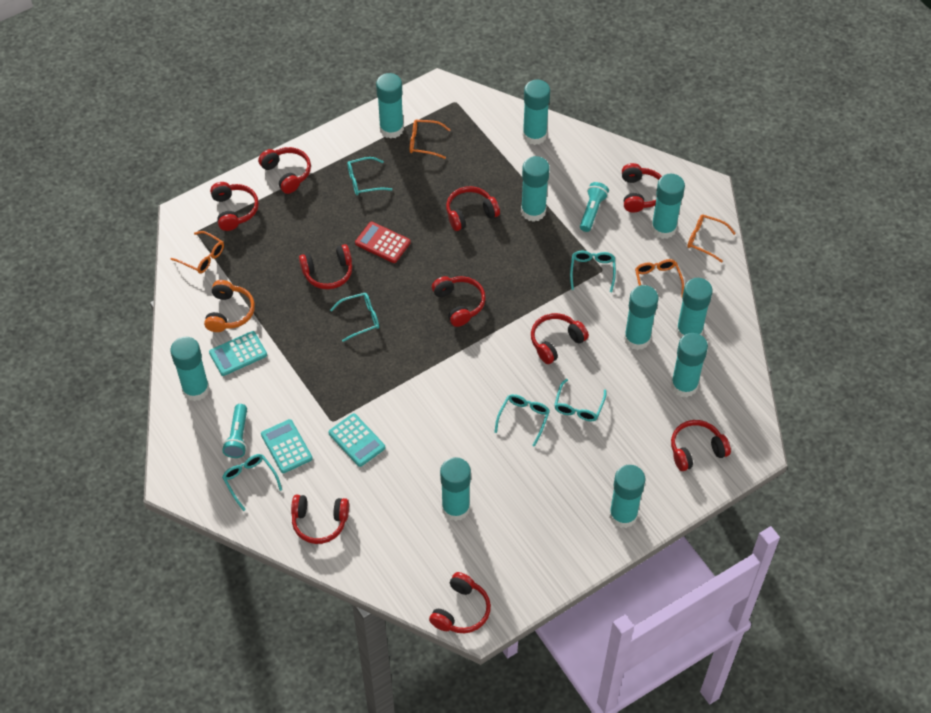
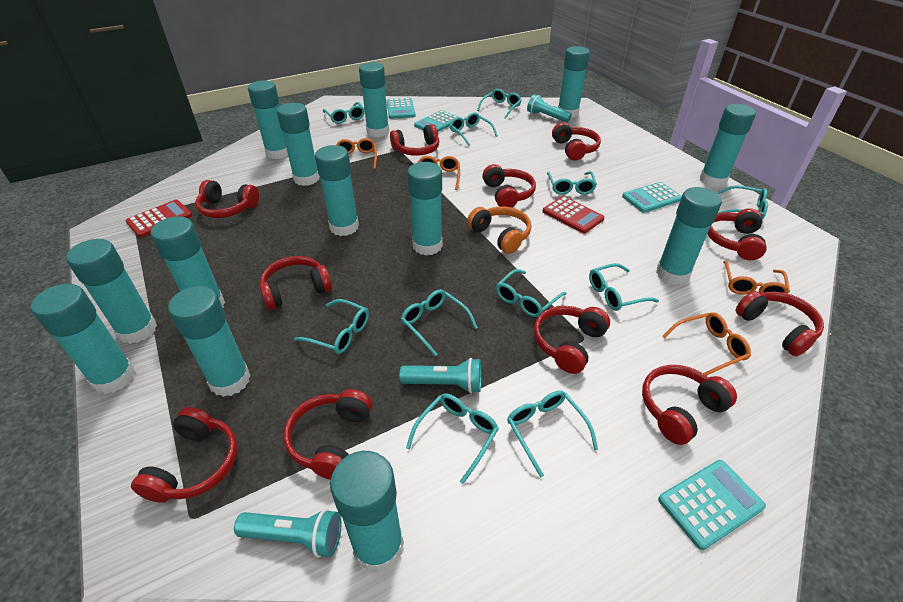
red calculator: 1 -> 2
red headphones: 10 -> 11
turquoise calculator: 3 -> 4
turquoise flashlight: 2 -> 3
turquoise glasses: 6 -> 11
turquoise glue stick: 10 -> 13

